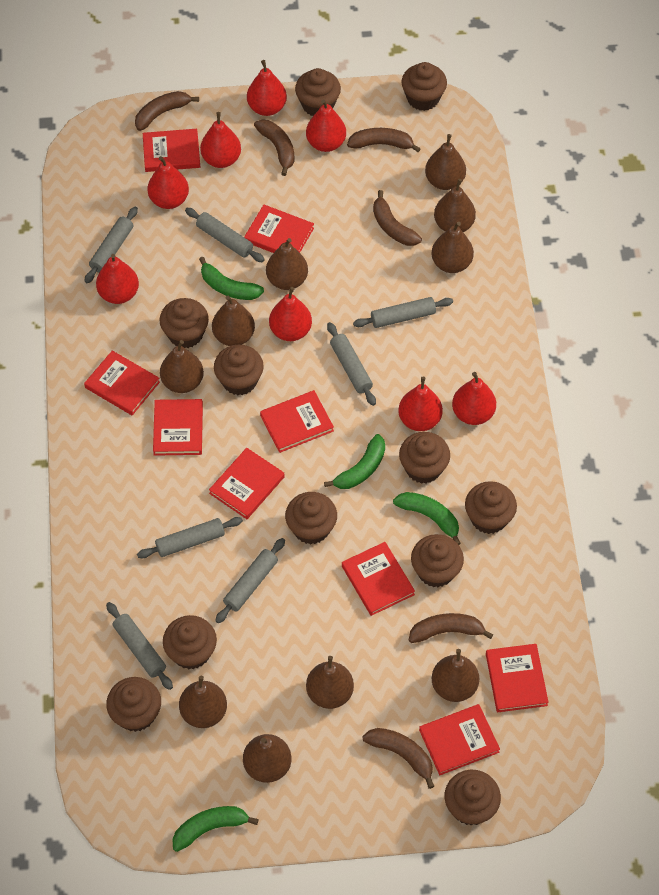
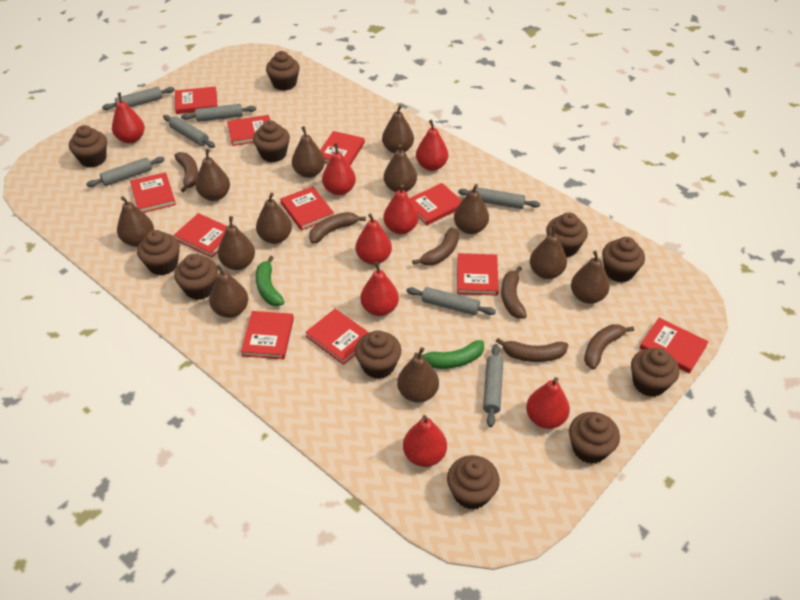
brown pear: 10 -> 12
green banana: 4 -> 2
red book: 9 -> 11

